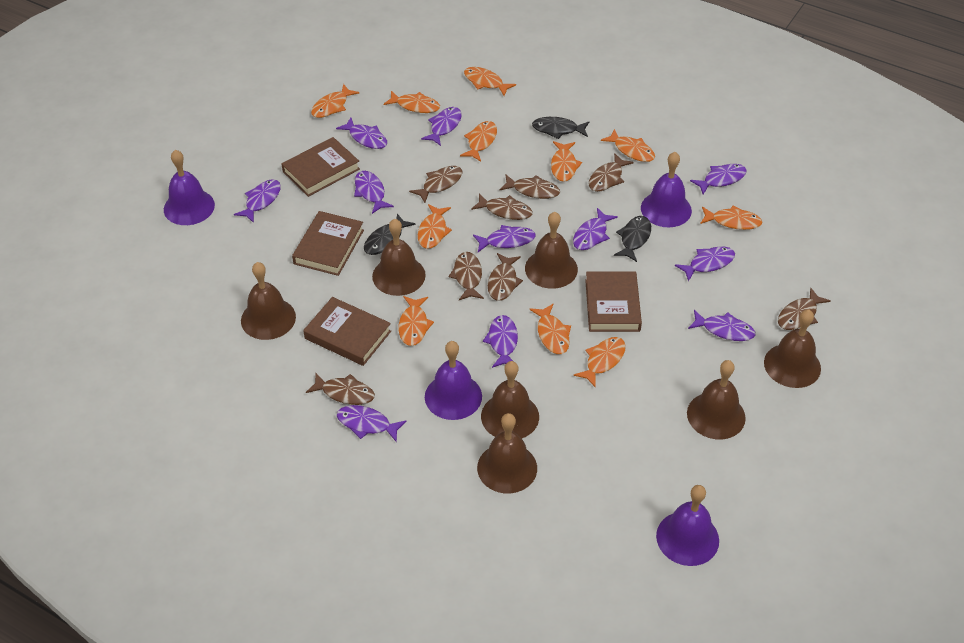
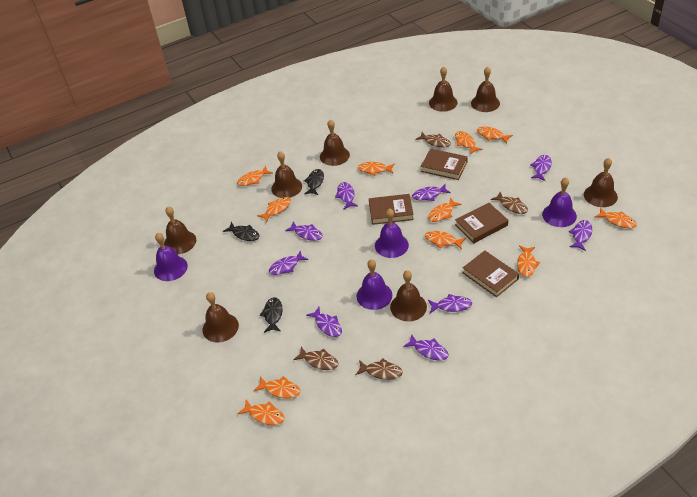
brown bell: 7 -> 8
brown fish: 8 -> 4
purple fish: 11 -> 9

